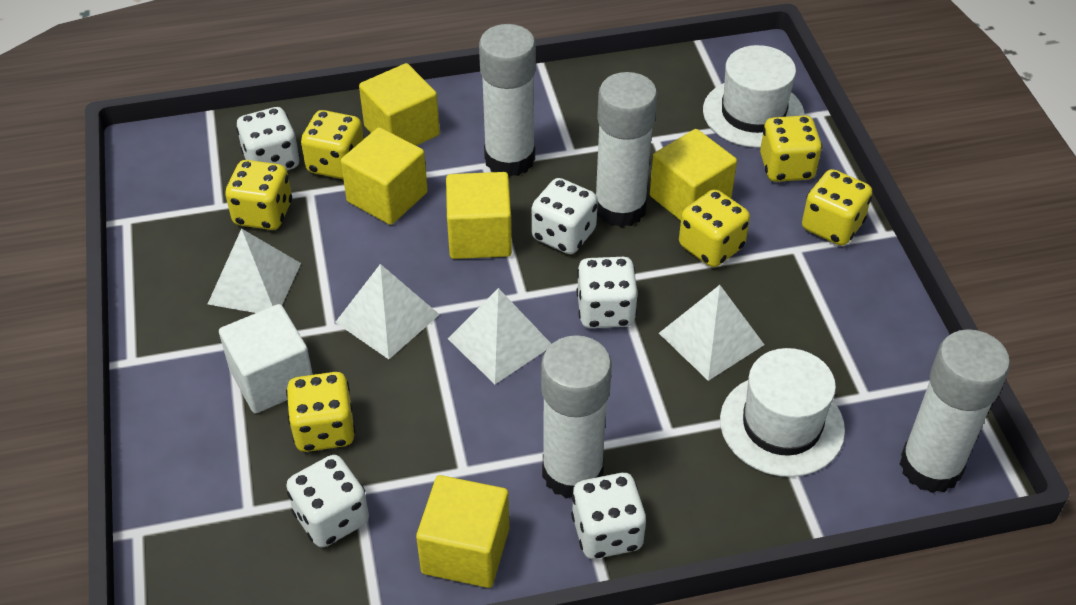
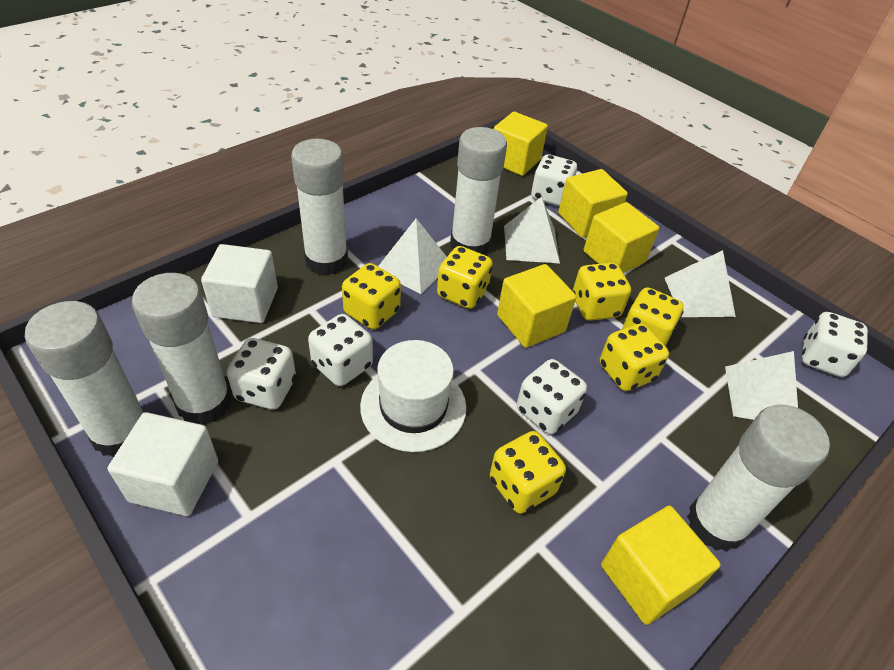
white cube: 1 -> 2
white glue stick: 4 -> 5
white hat: 2 -> 1

